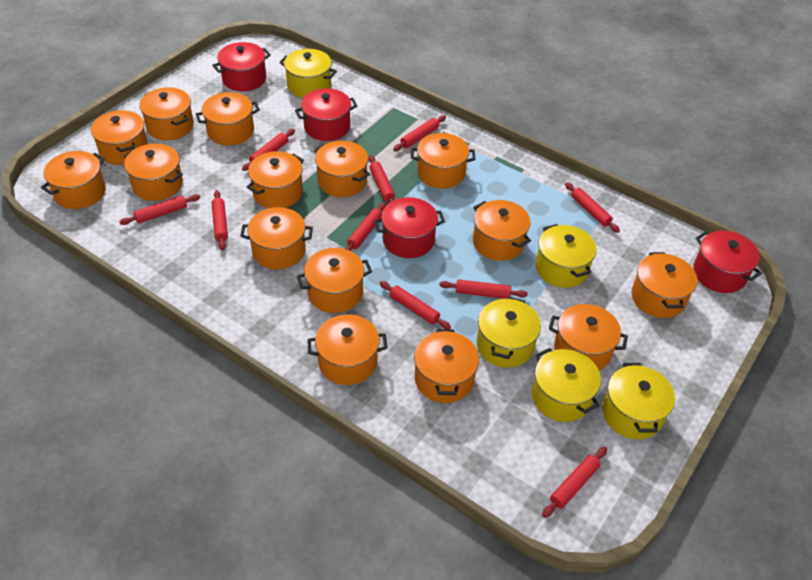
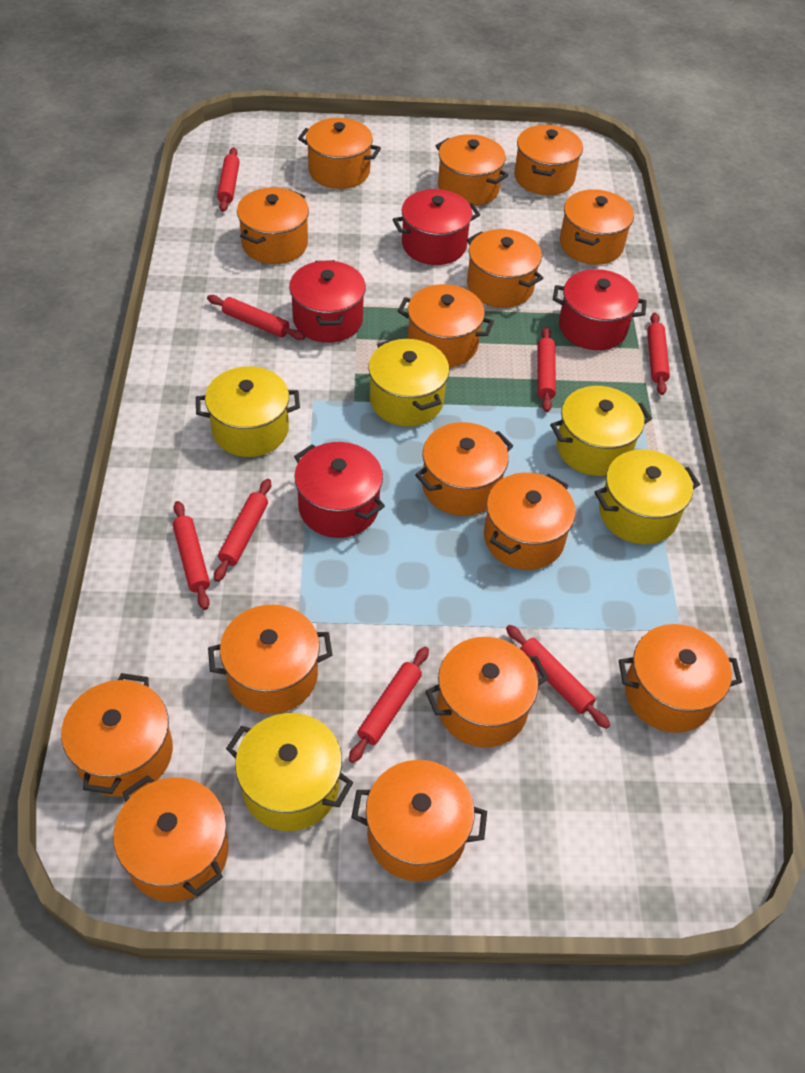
red rolling pin: 10 -> 8

